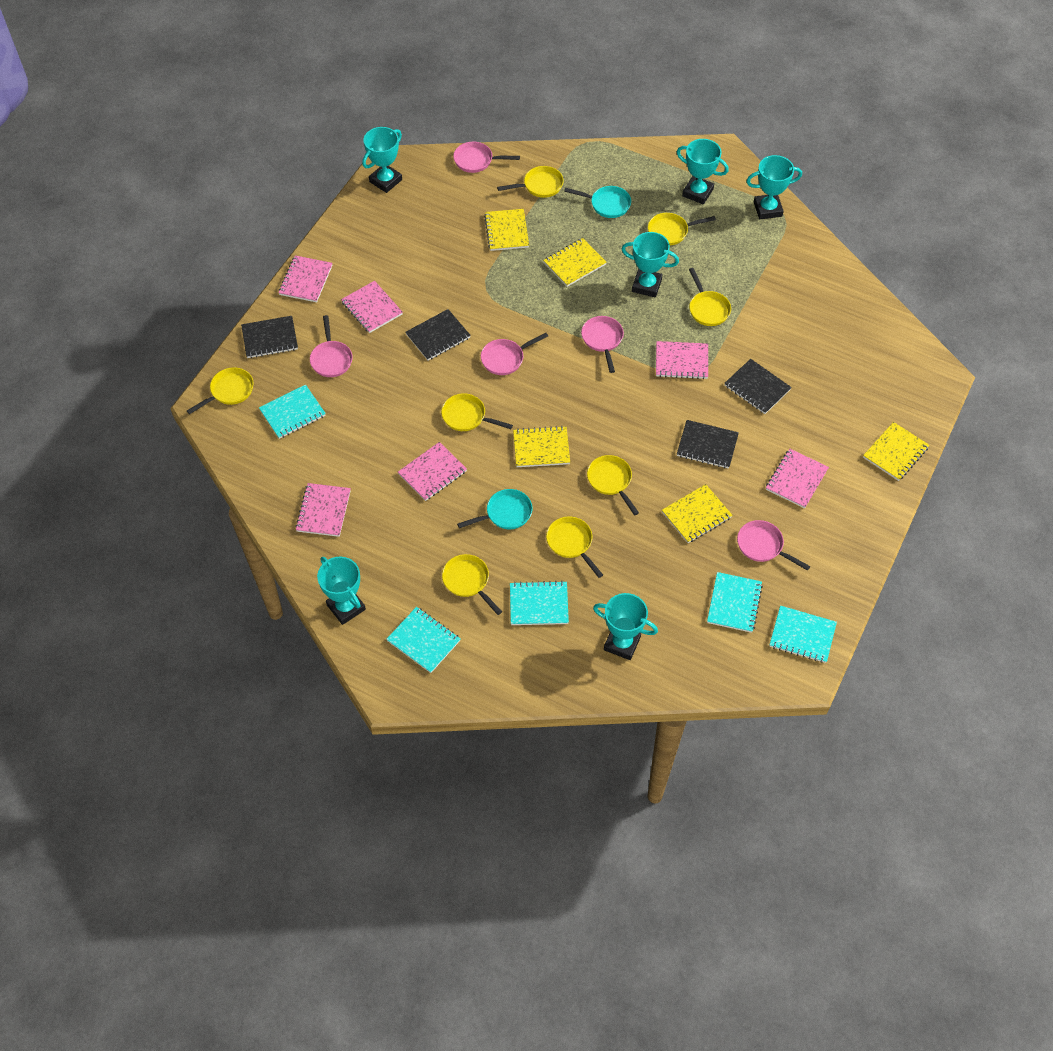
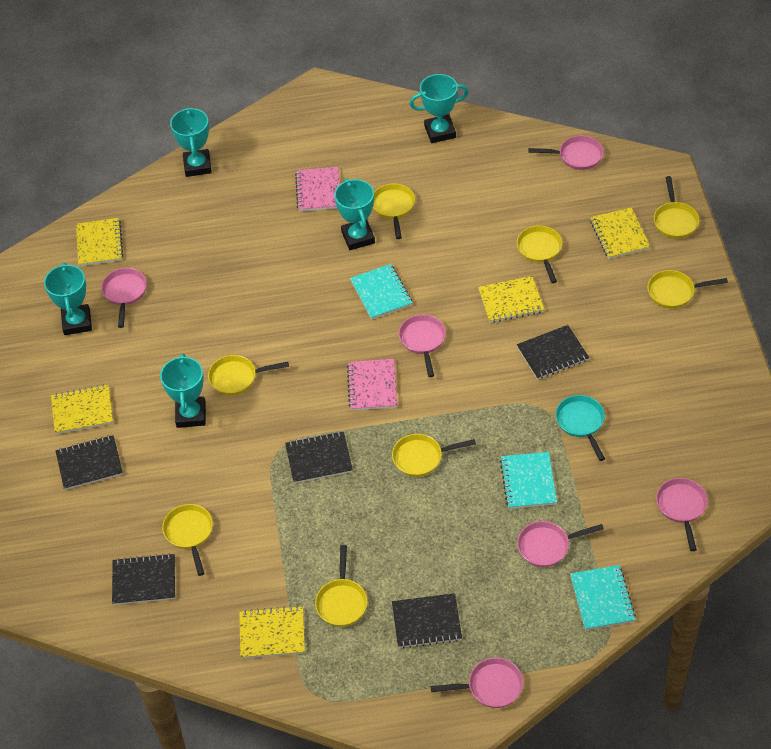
black notebook: 4 -> 5
pink notebook: 6 -> 2
pink pan: 5 -> 6
turquoise notebook: 5 -> 3
turquoise pan: 2 -> 1
turquoise trophy: 6 -> 5

